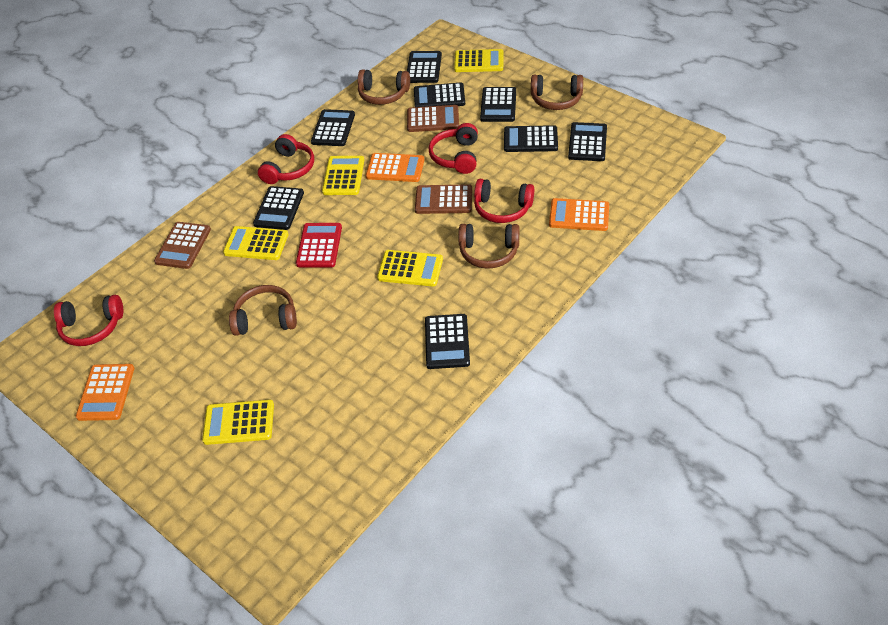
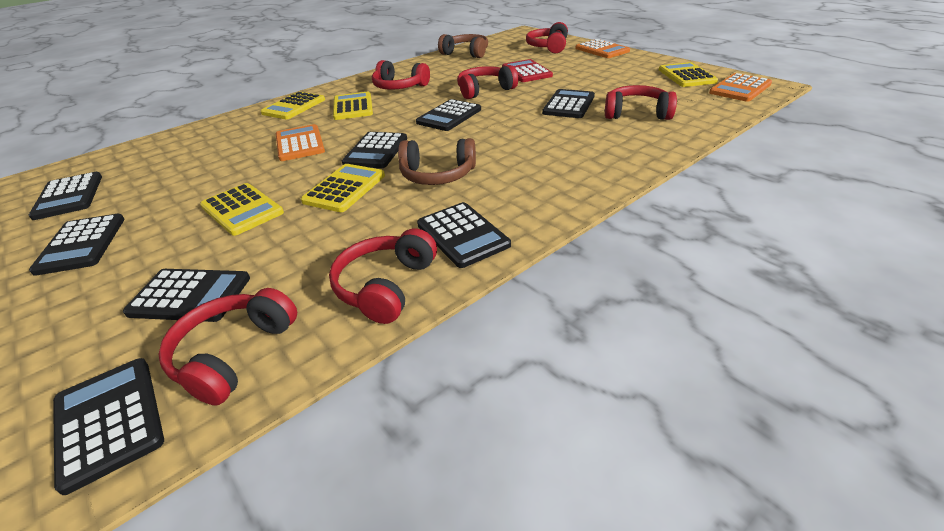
brown calculator: 3 -> 0
brown headphones: 4 -> 2
red headphones: 4 -> 6

